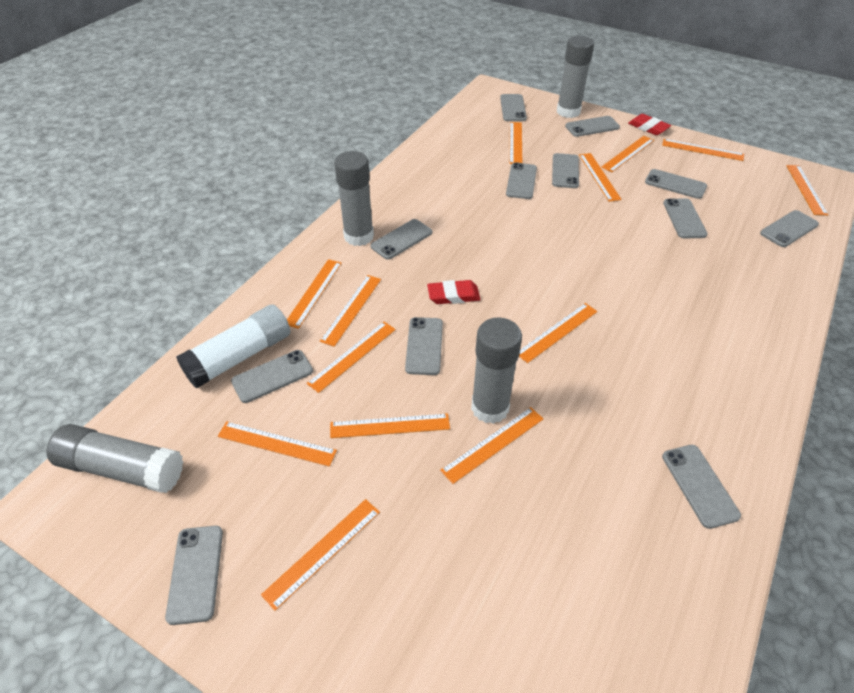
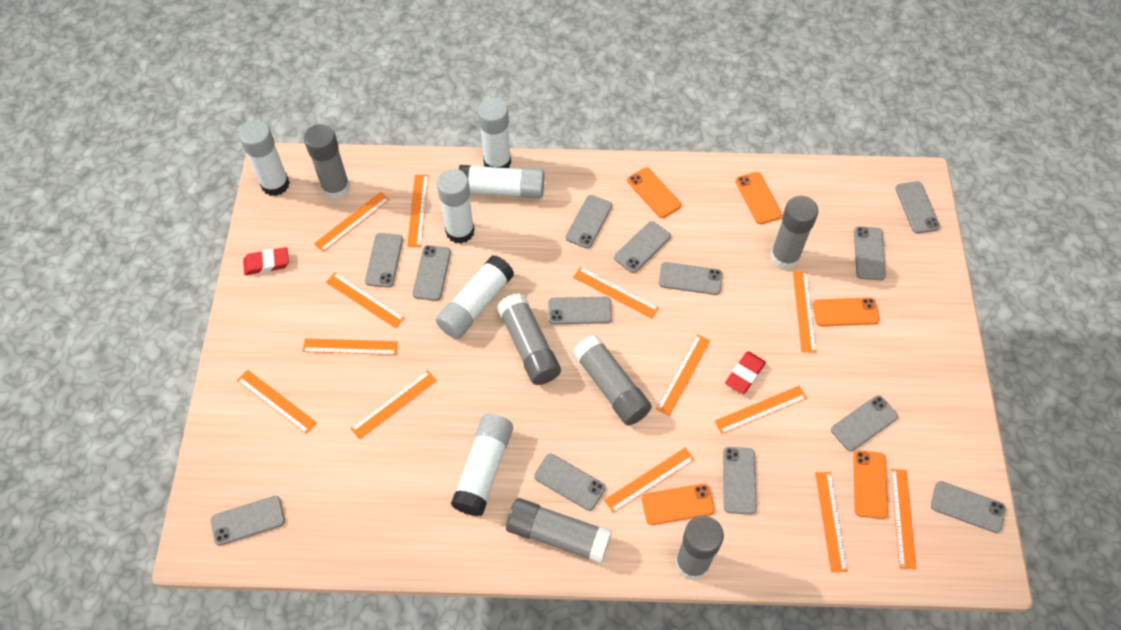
grey glue stick: 4 -> 6
grey phone: 12 -> 13
orange phone: 0 -> 5
white glue stick: 1 -> 6

